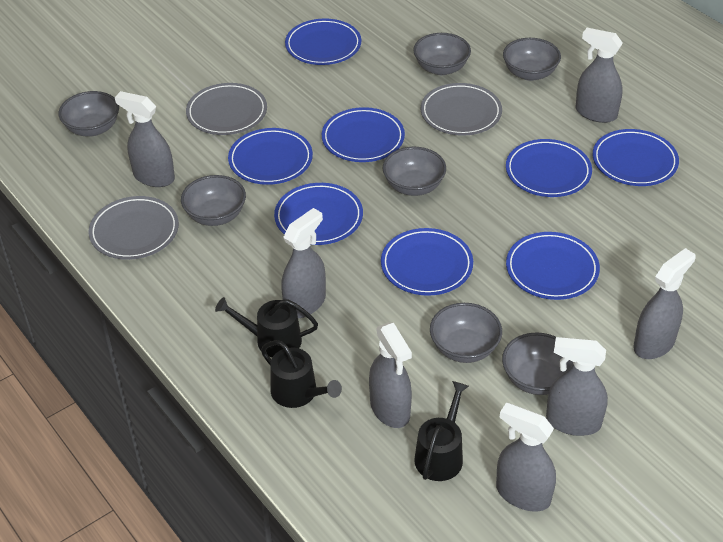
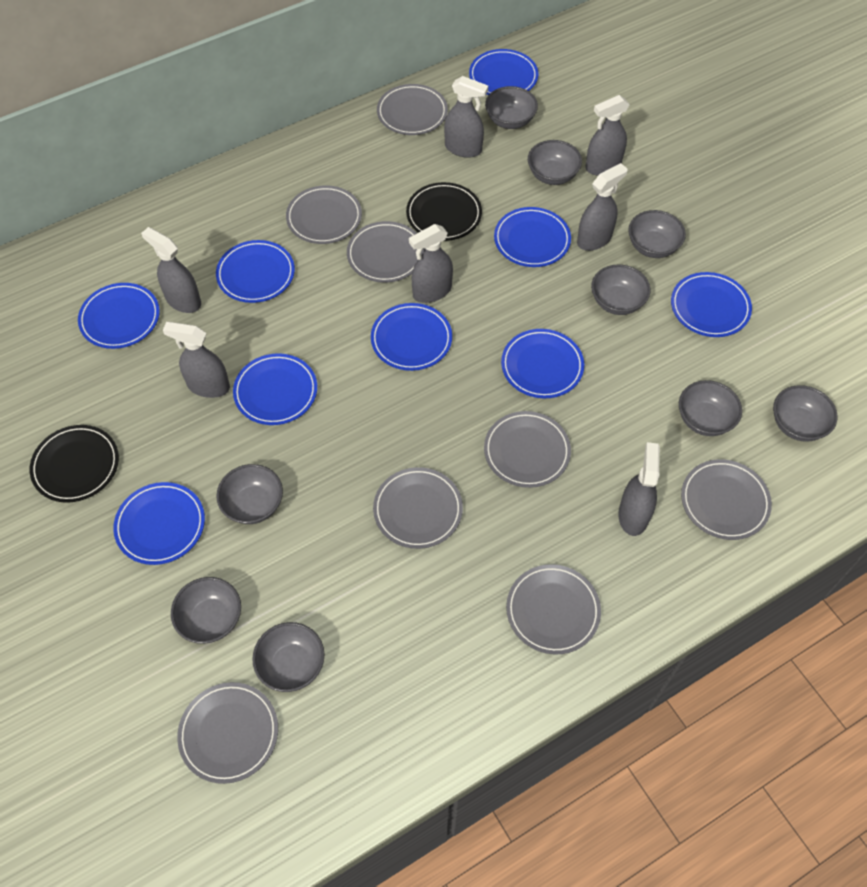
black plate: 0 -> 2
black watering can: 3 -> 0
blue plate: 8 -> 9
grey bowl: 7 -> 9
grey plate: 3 -> 8

